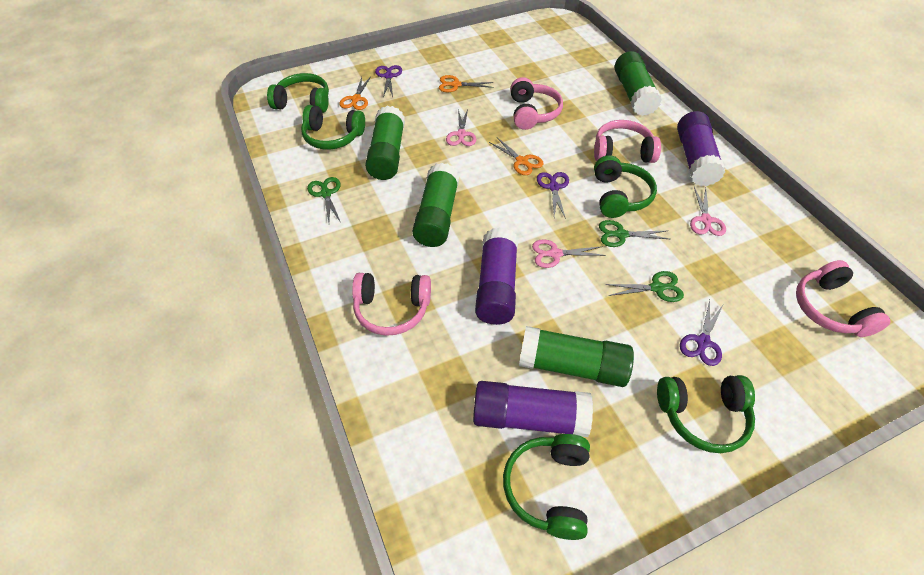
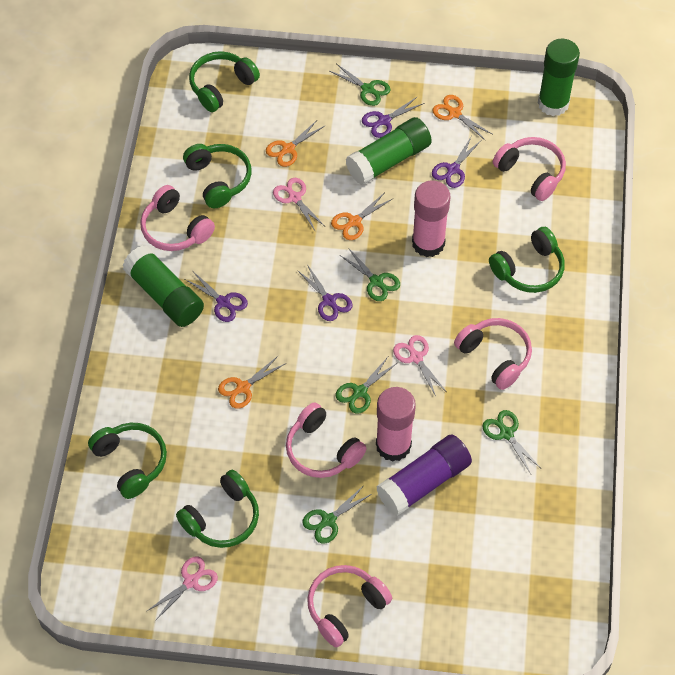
green glue stick: 4 -> 3
green scissors: 3 -> 5
orange scissors: 3 -> 4
pink glue stick: 0 -> 2
pink headphones: 4 -> 5
purple glue stick: 3 -> 1
purple scissors: 3 -> 4

